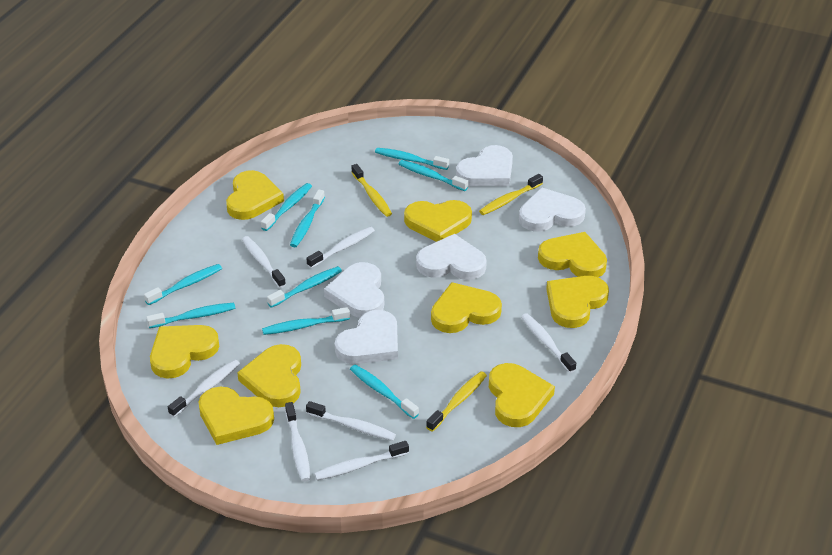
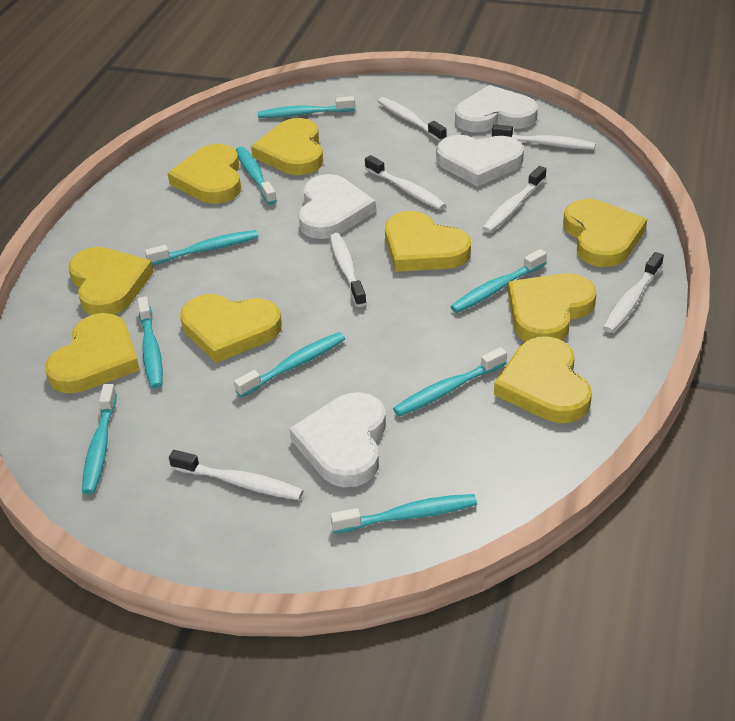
white heart: 5 -> 4
yellow toothbrush: 3 -> 0

